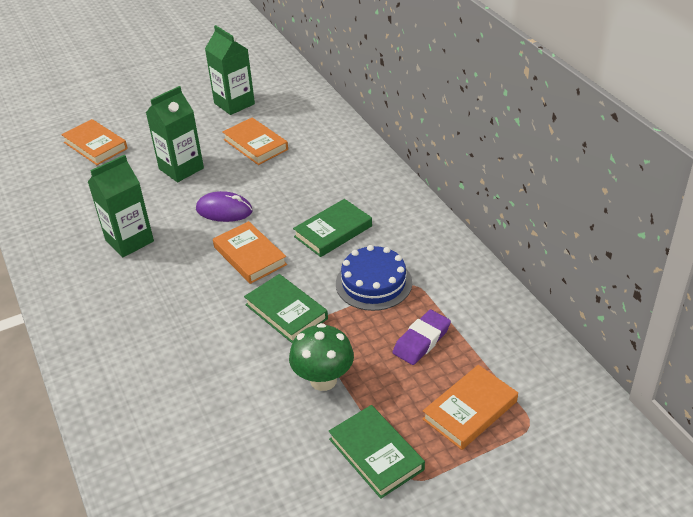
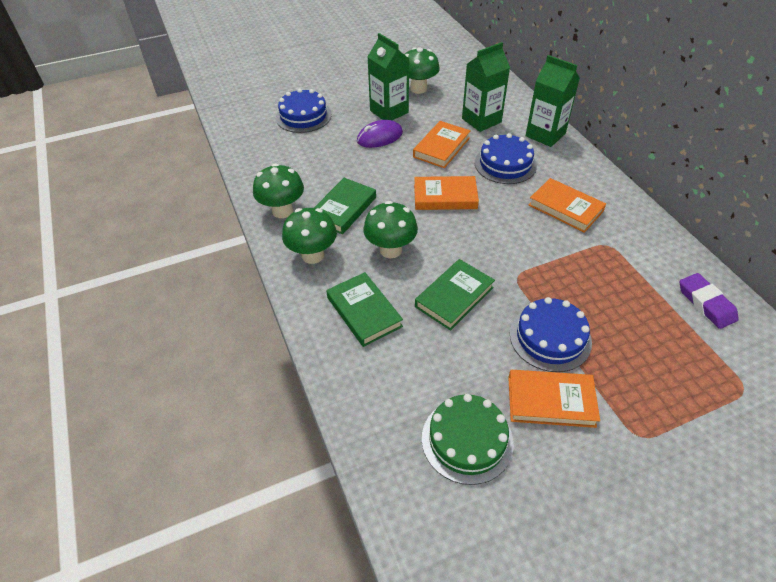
blue cake: 1 -> 3
green cake: 0 -> 1
green mushroom: 1 -> 4

